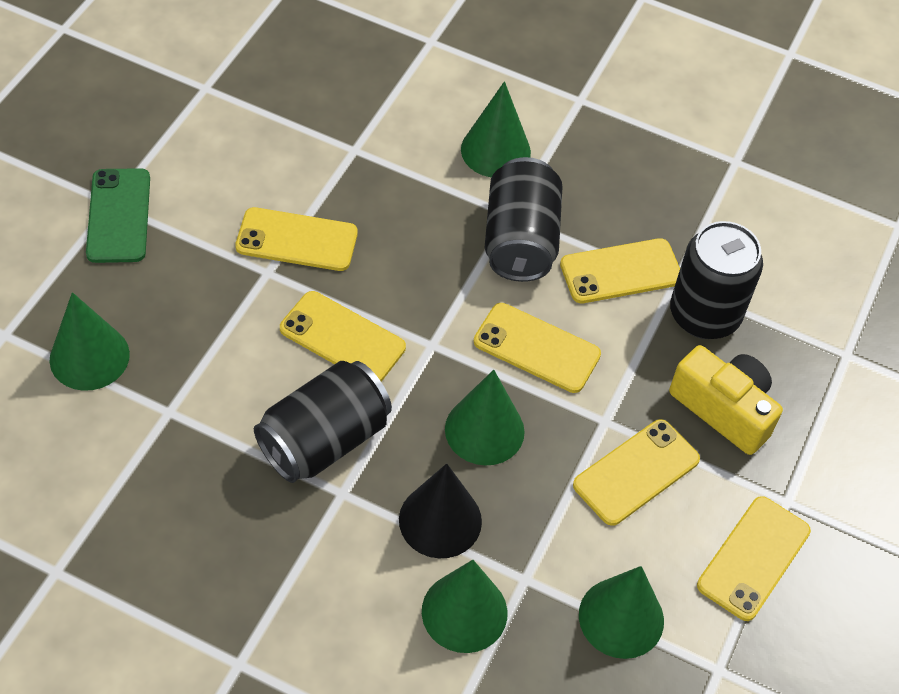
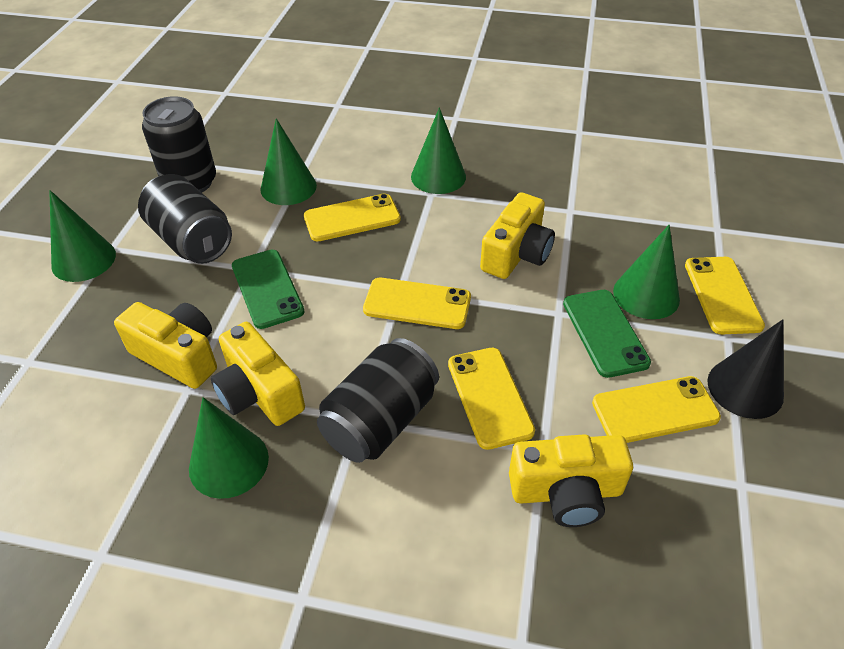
green phone: 1 -> 2
yellow camera: 1 -> 4
yellow phone: 6 -> 5

